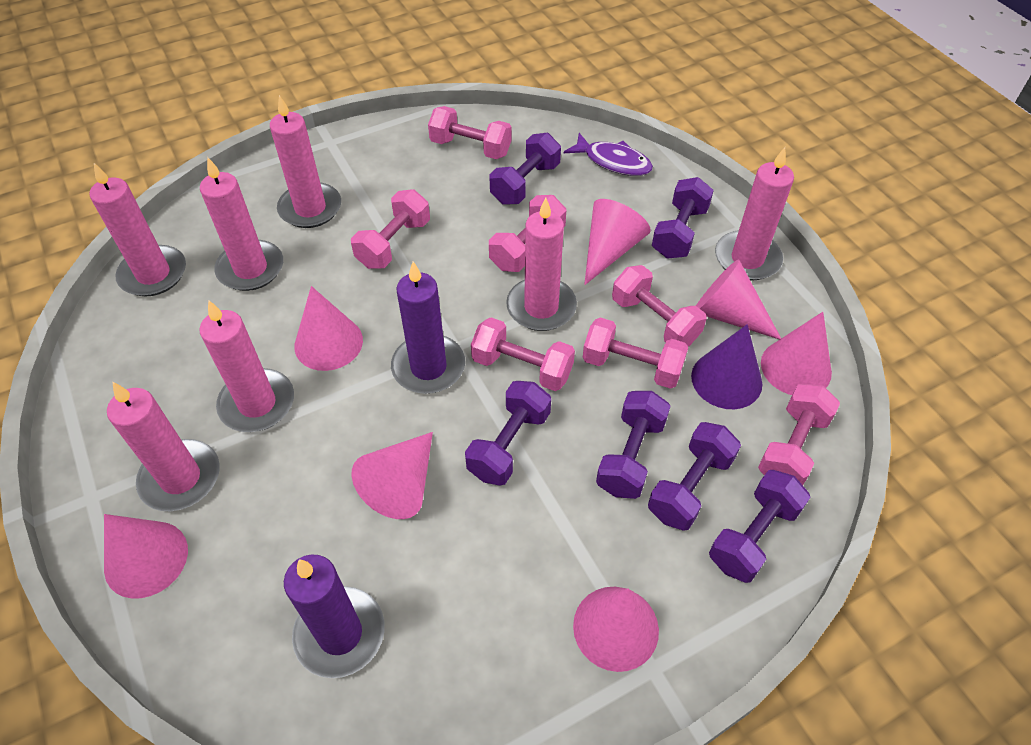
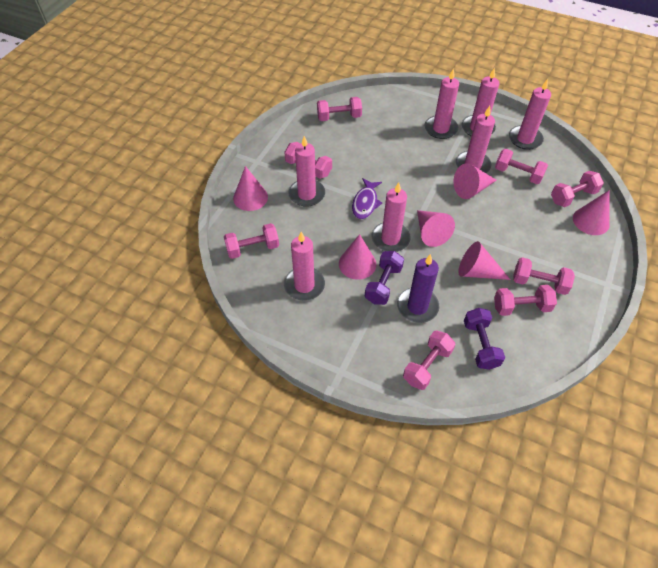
pink cone: 7 -> 6
pink dumbbell: 7 -> 8
purple candle: 2 -> 1
purple cone: 1 -> 0
purple dumbbell: 6 -> 2

